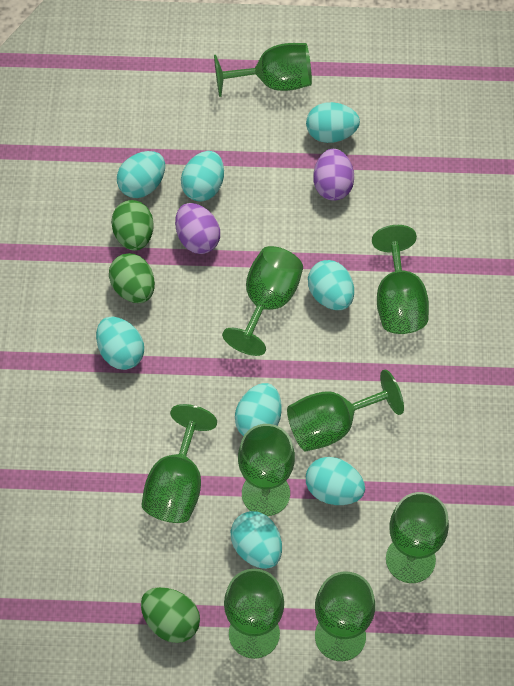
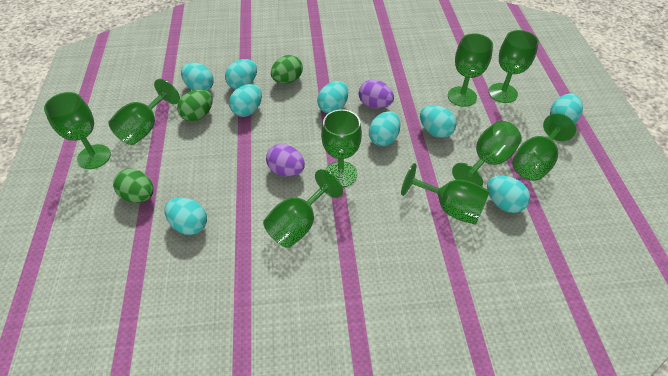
turquoise egg: 8 -> 9

